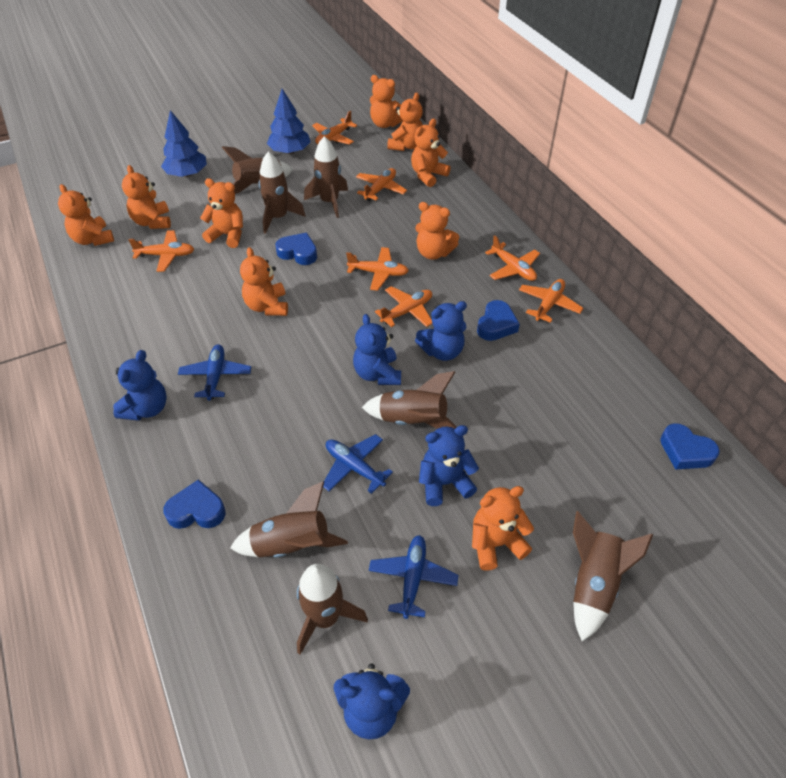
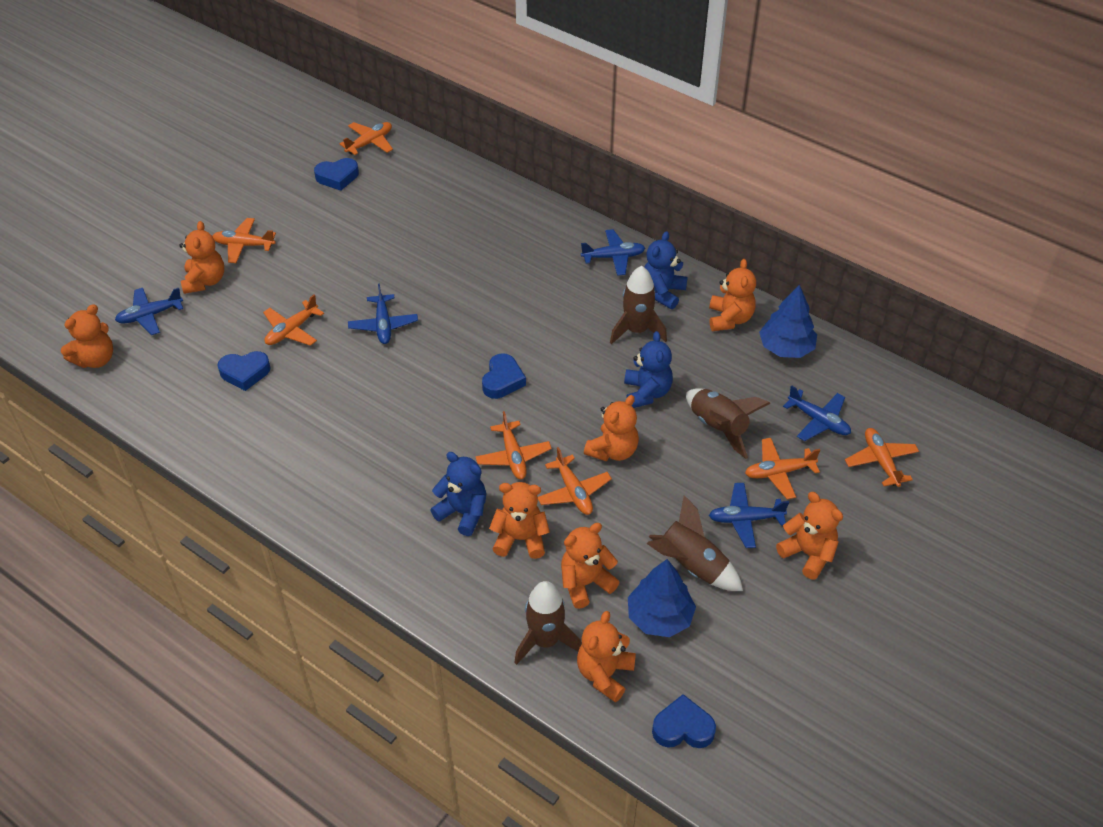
blue plane: 3 -> 5
blue teddy bear: 5 -> 3
brown rocket: 7 -> 4
orange teddy bear: 9 -> 8

